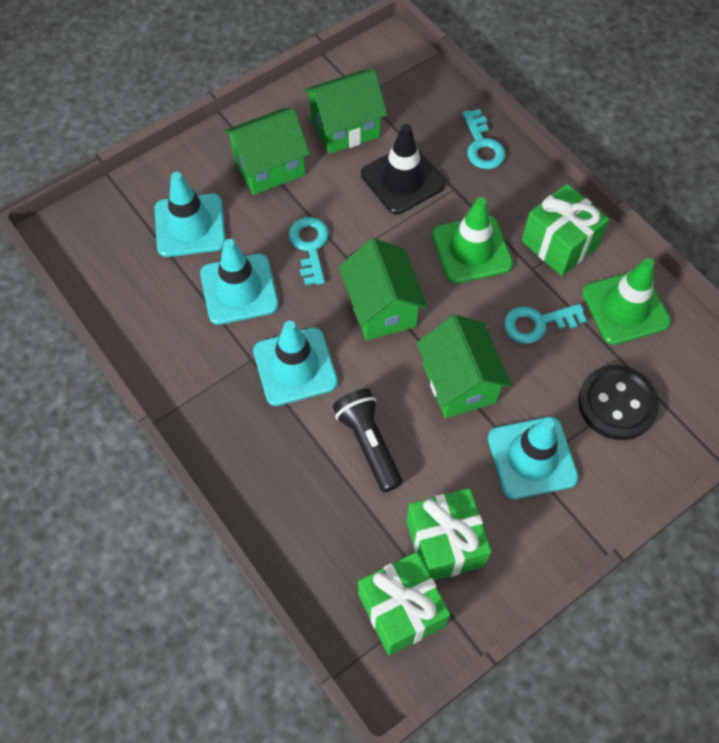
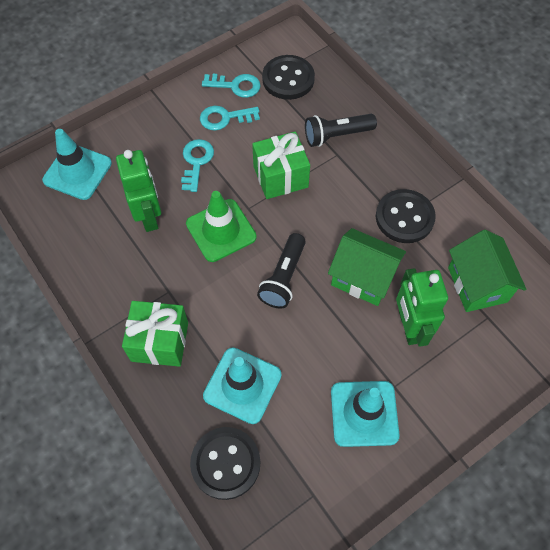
black button: 1 -> 3
black flashlight: 1 -> 2
black traffic cone: 1 -> 0
green gift: 3 -> 2
green house: 4 -> 2
green robot: 0 -> 2
green traffic cone: 2 -> 1
turquoise traffic cone: 4 -> 3

